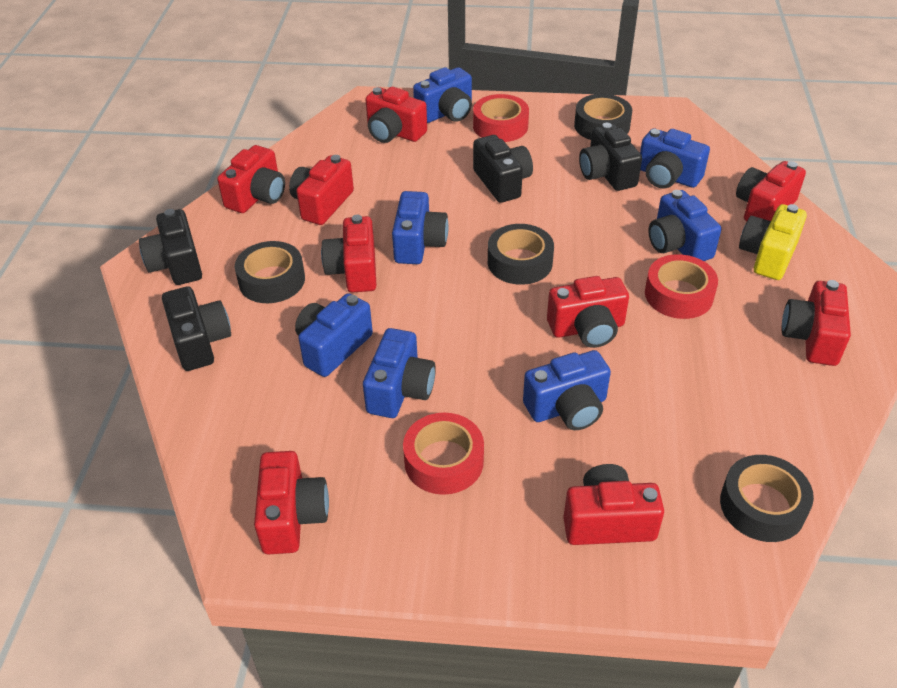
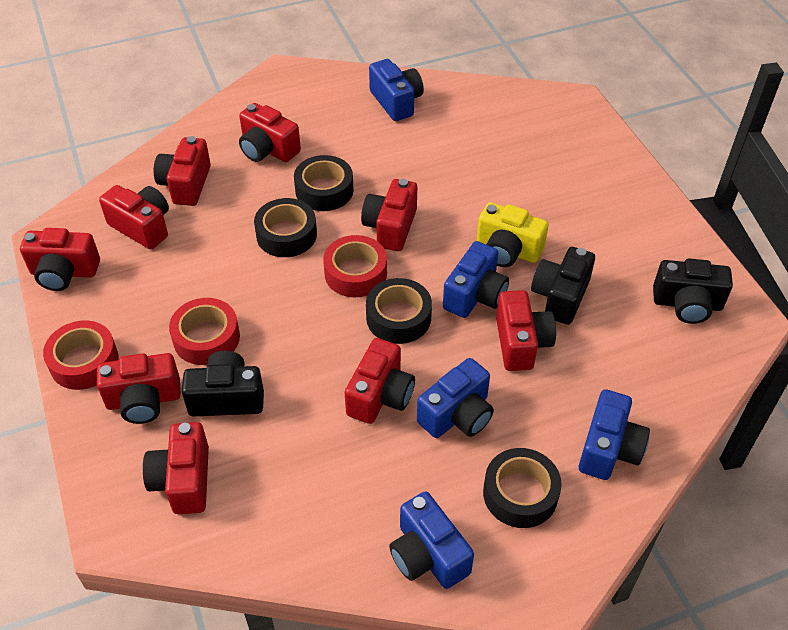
black camera: 4 -> 3
blue camera: 7 -> 5

